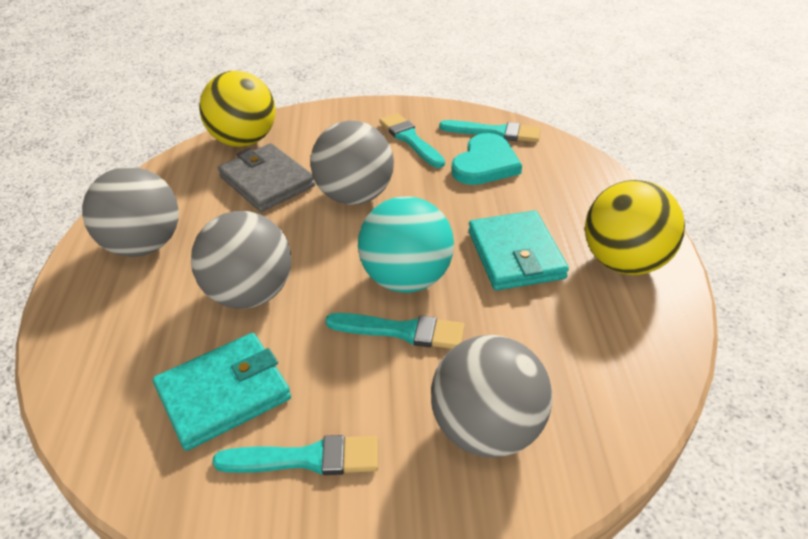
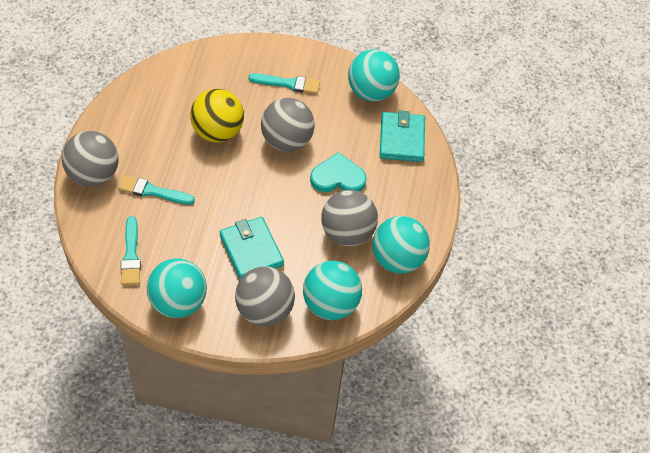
grey wallet: 1 -> 0
turquoise ball: 1 -> 4
turquoise brush: 4 -> 3
yellow ball: 2 -> 1

